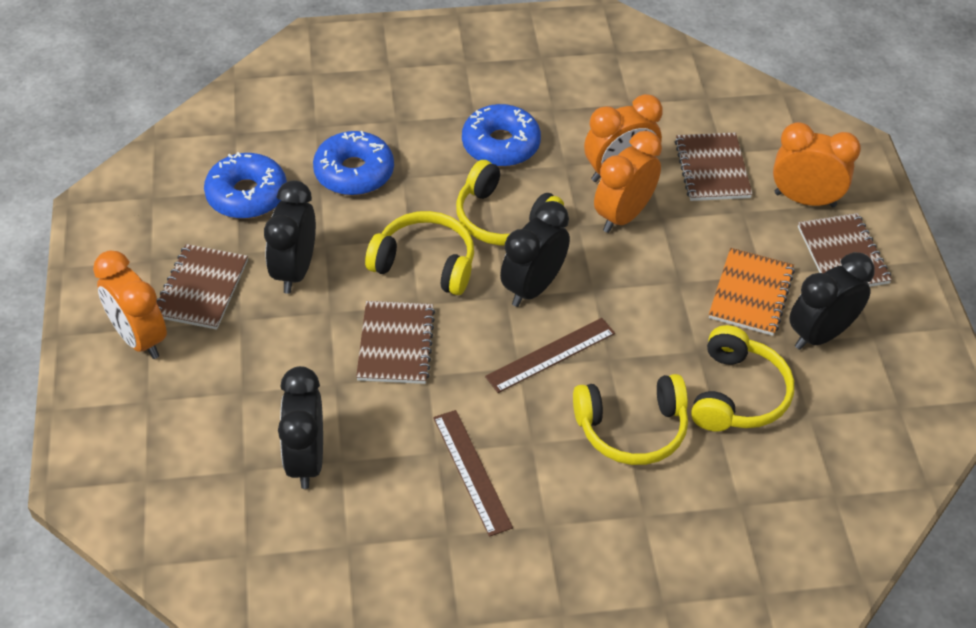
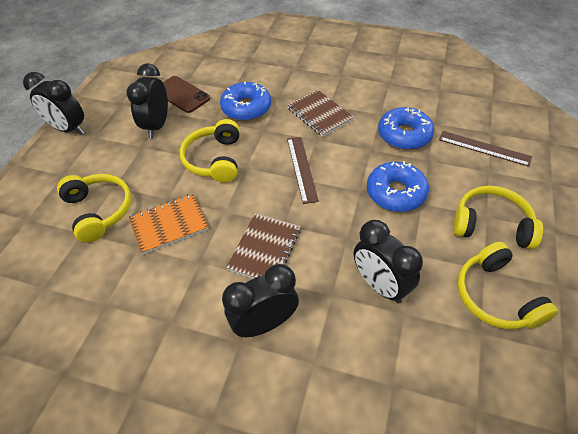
brown notebook: 4 -> 2
brown phone: 0 -> 1
orange clock: 4 -> 0

